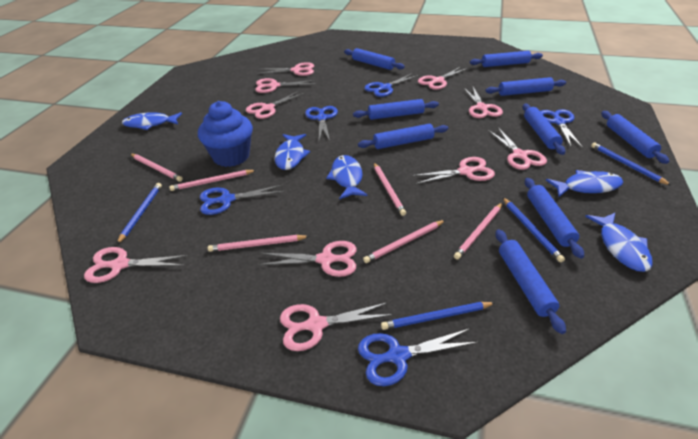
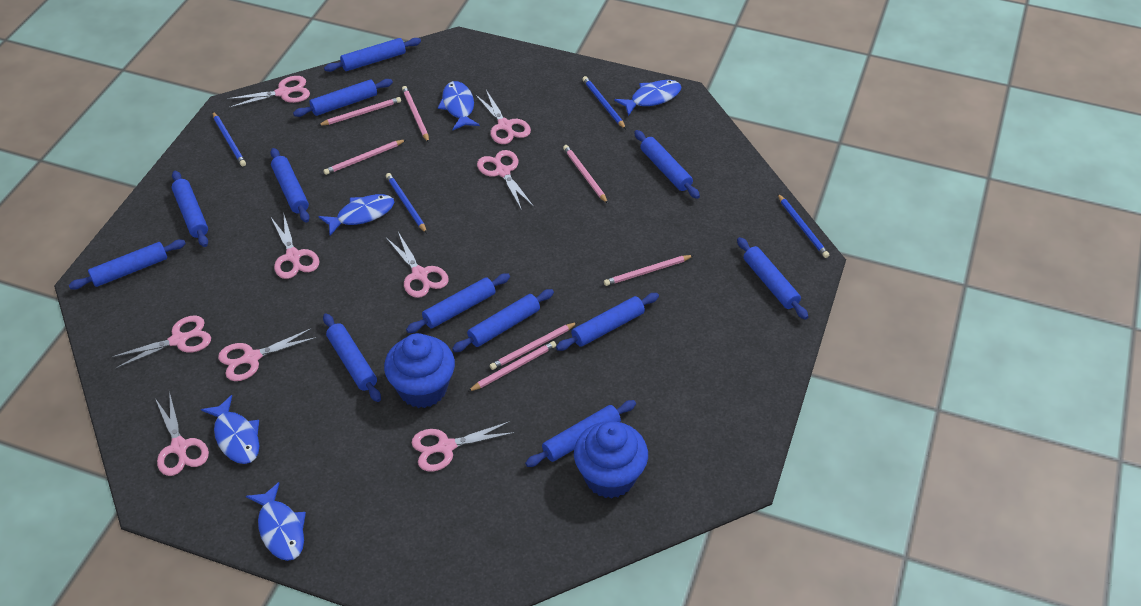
blue cupcake: 1 -> 2
blue rolling pin: 9 -> 12
blue scissors: 5 -> 0
pink pencil: 6 -> 7
pink scissors: 10 -> 9

